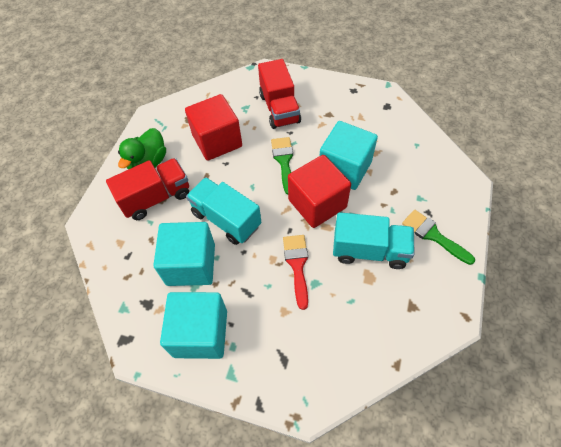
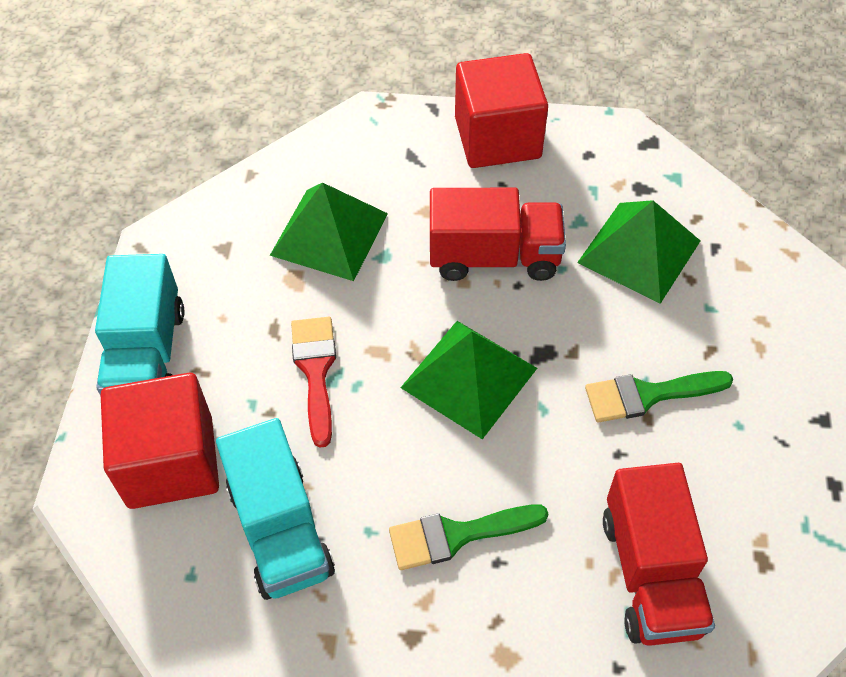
green duck: 1 -> 0
green pyramid: 0 -> 3
turquoise cube: 3 -> 0

